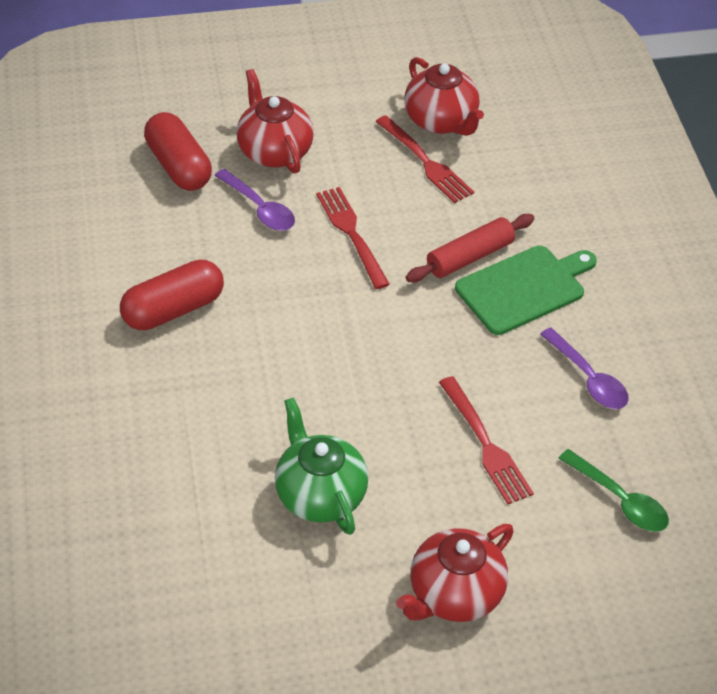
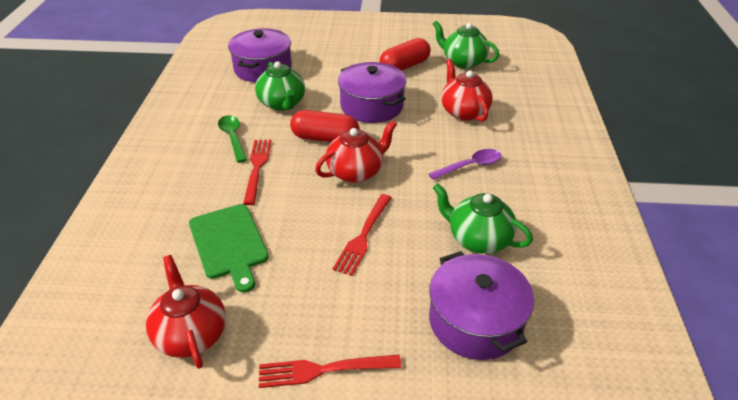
green teapot: 1 -> 3
purple pot: 0 -> 3
purple spoon: 2 -> 1
red rolling pin: 1 -> 0

